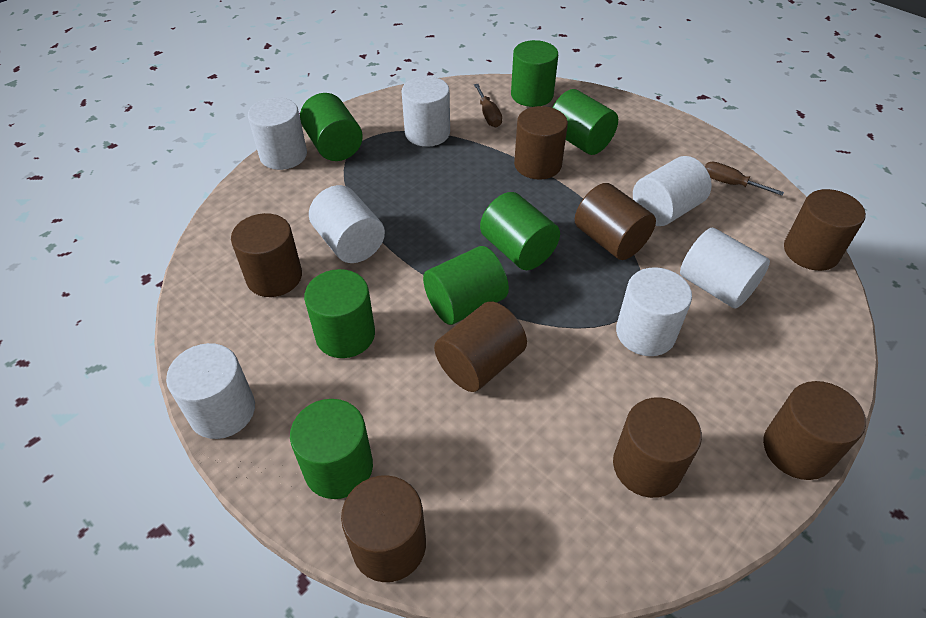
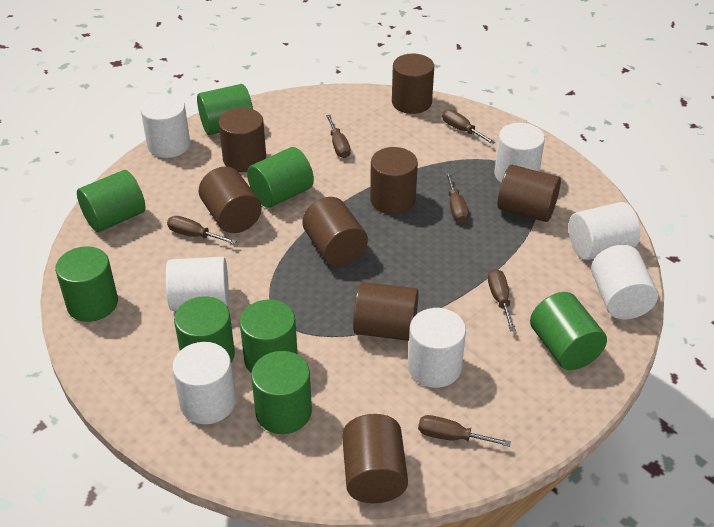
brown screwdriver: 2 -> 6
green cylinder: 7 -> 8

